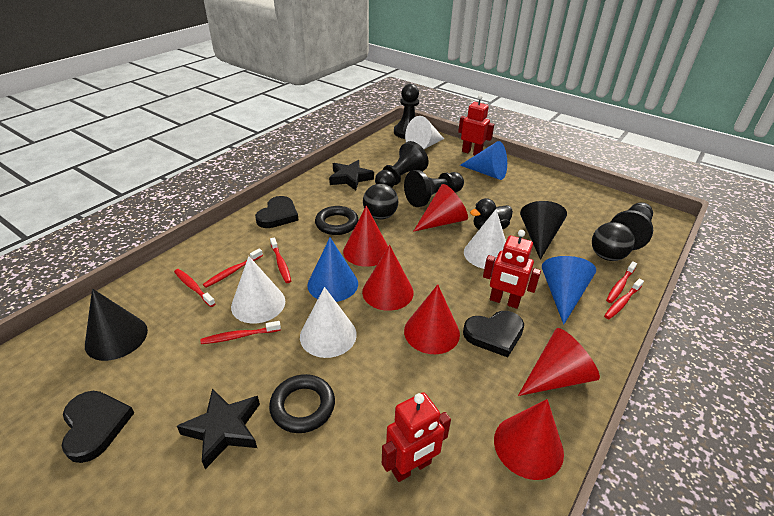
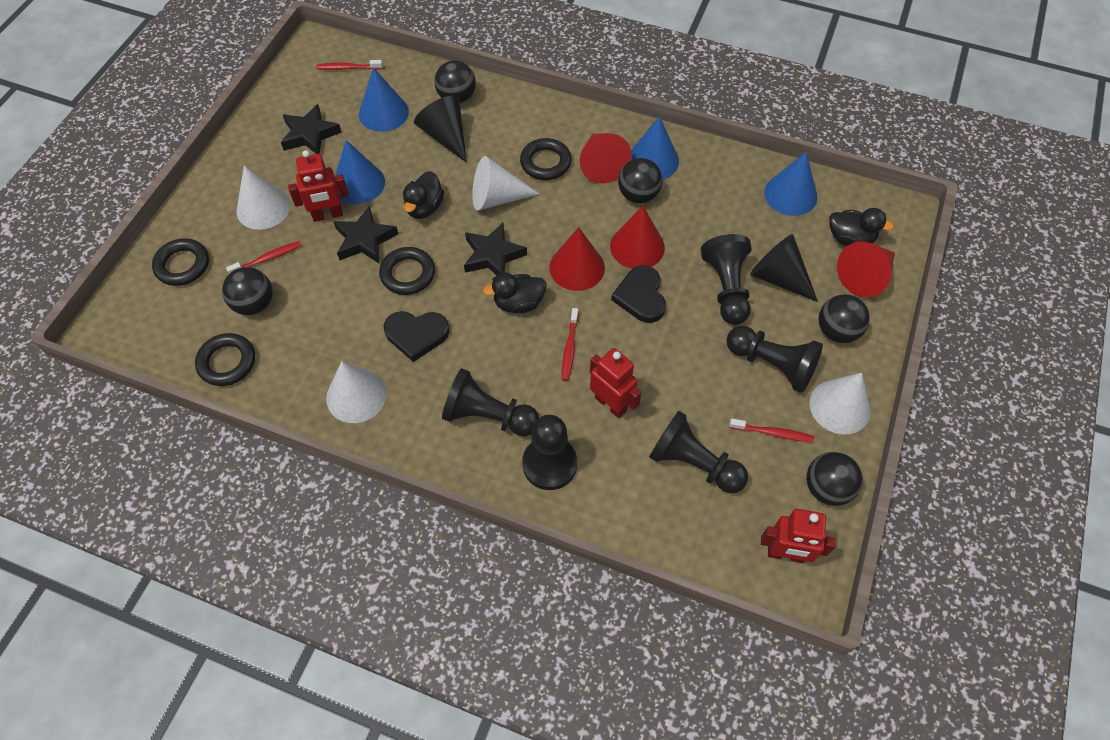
black ball: 2 -> 5
black duck: 1 -> 3
black heart: 3 -> 2
black pawn: 4 -> 5
black ring: 2 -> 4
black star: 2 -> 3
blue cone: 3 -> 4
red cone: 6 -> 4
red toothbrush: 6 -> 4

